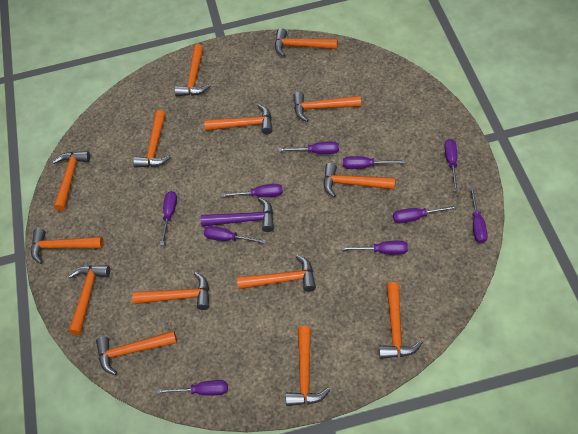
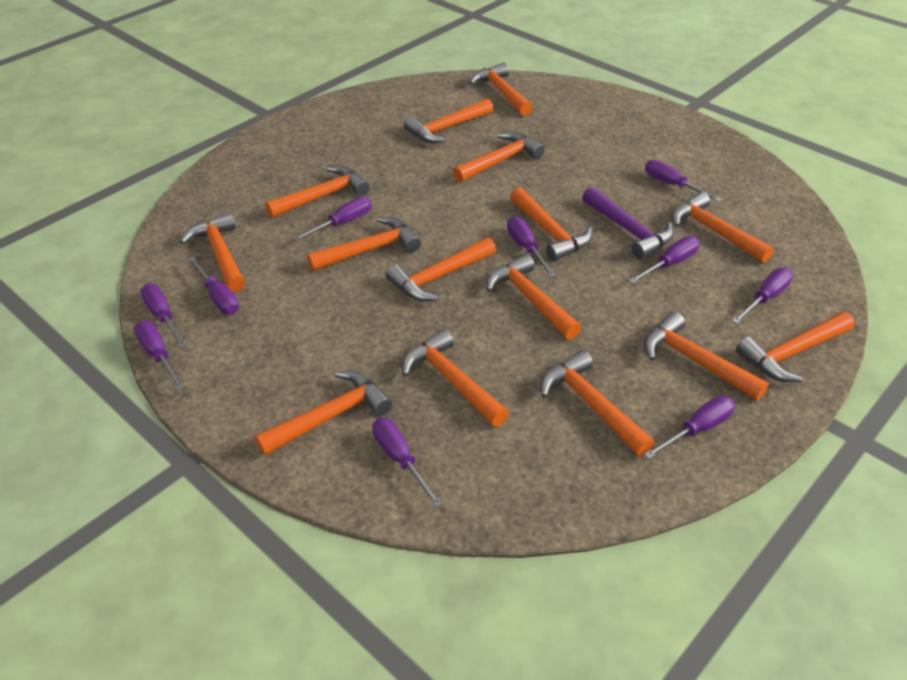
orange hammer: 14 -> 15

